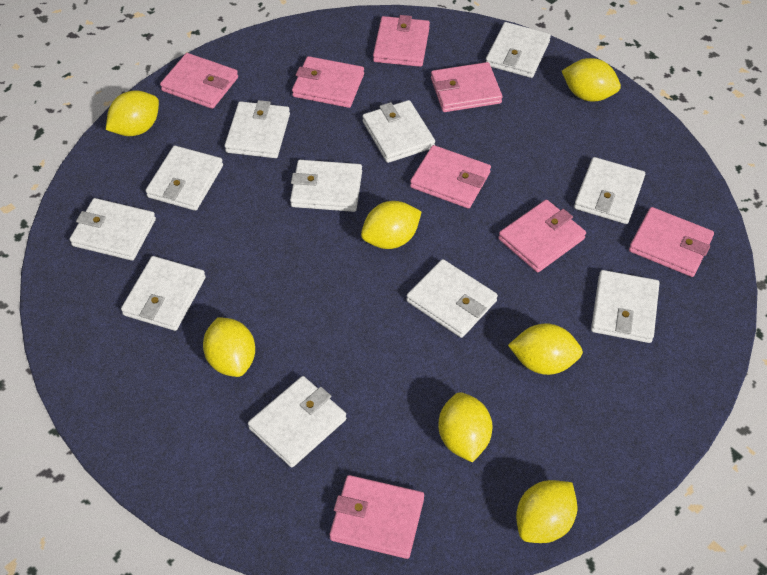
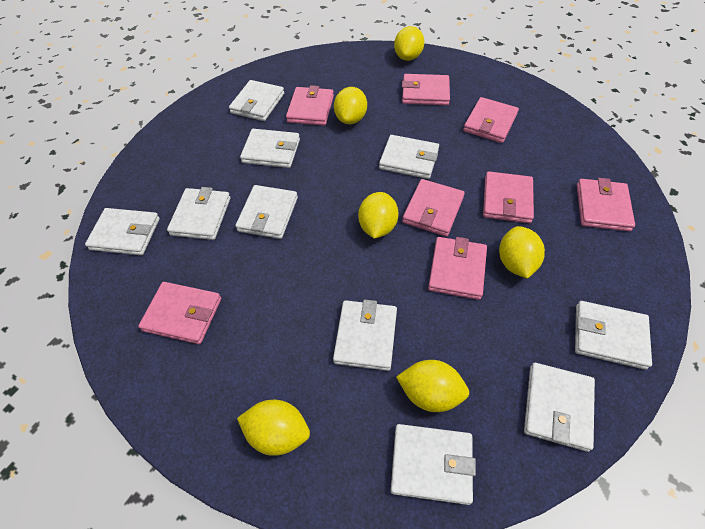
white wallet: 11 -> 10
yellow lemon: 7 -> 6

